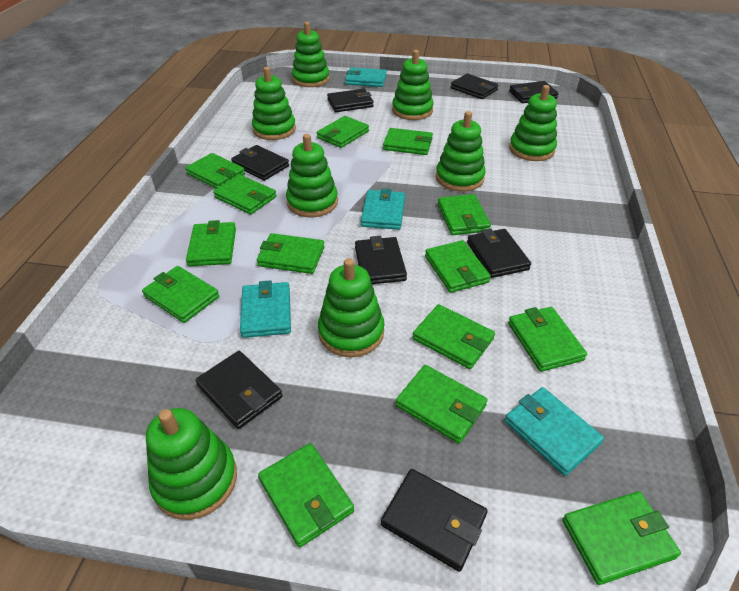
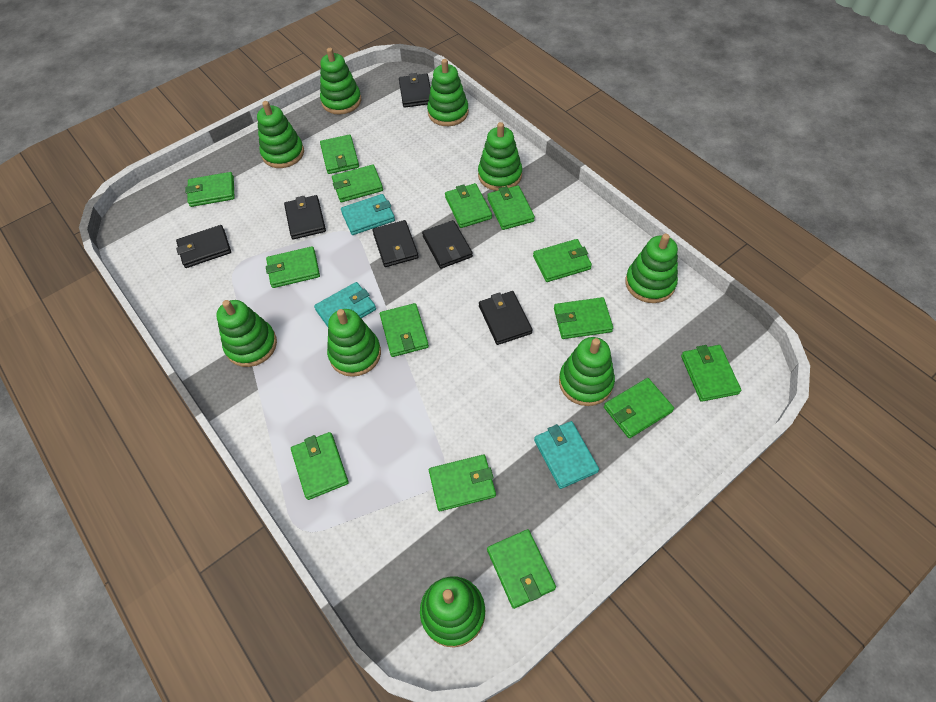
black wallet: 8 -> 6
green stacking toy: 8 -> 9
turquoise wallet: 4 -> 3

